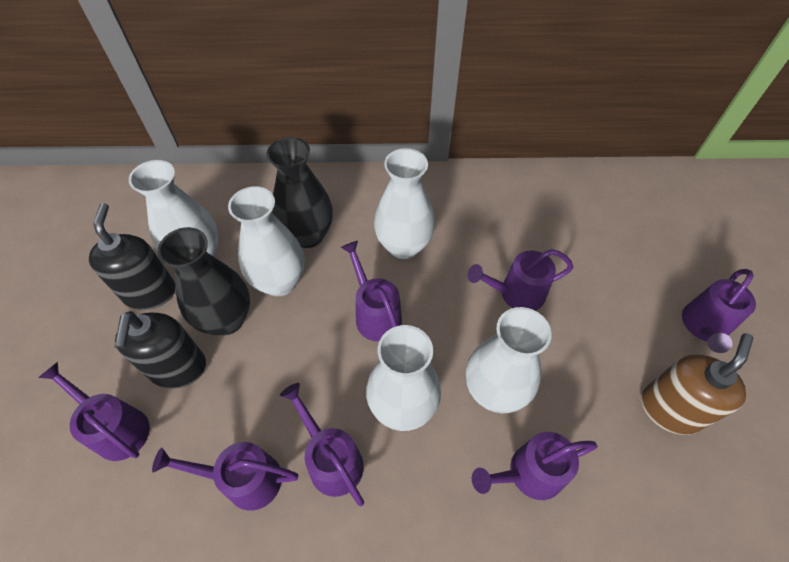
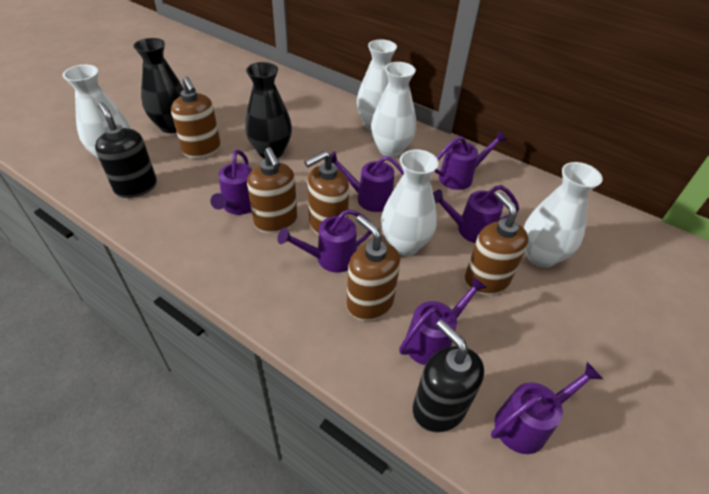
brown soap dispenser: 1 -> 5

